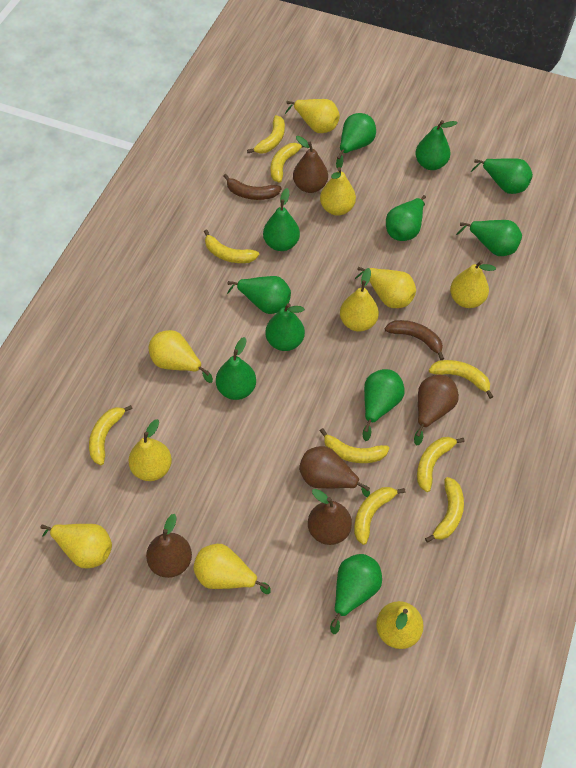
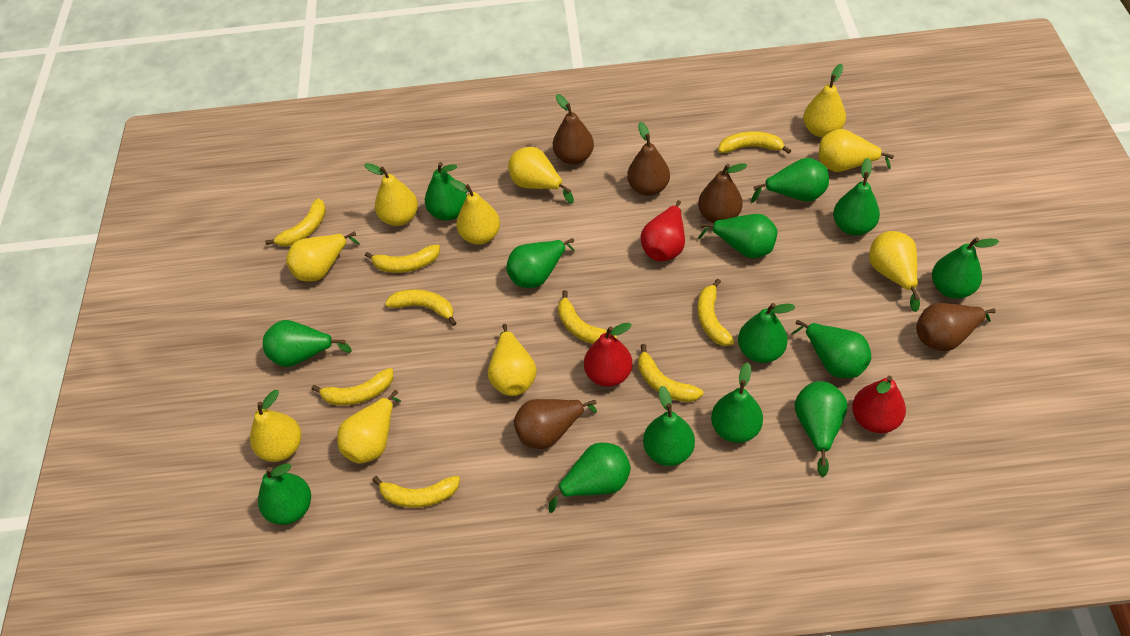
brown banana: 2 -> 0
green pear: 11 -> 14
red pear: 0 -> 3

